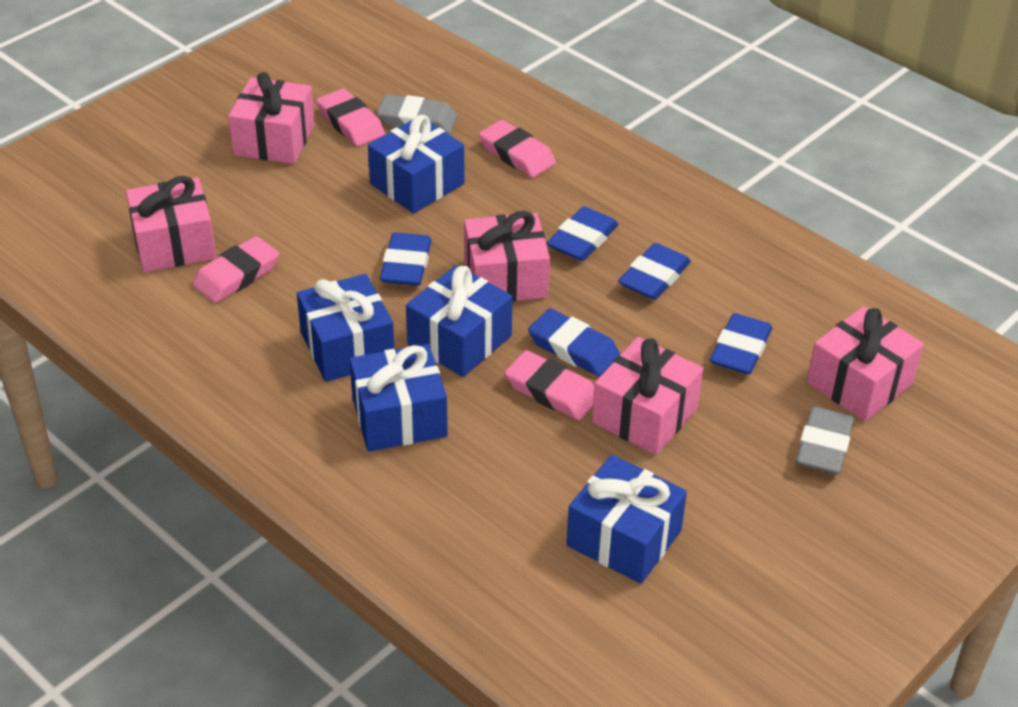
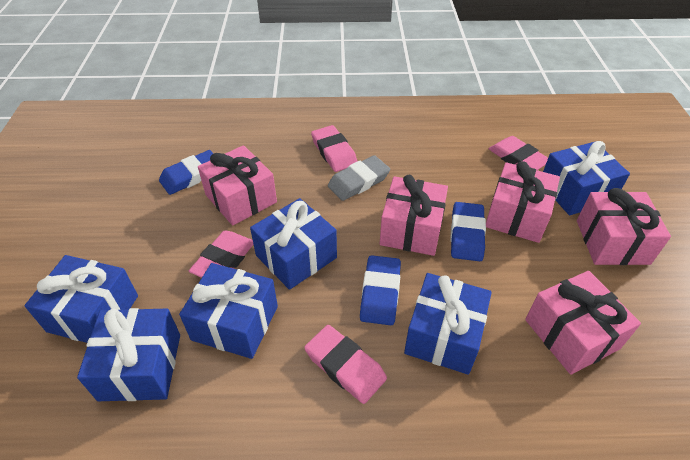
blue eraser: 5 -> 3
blue gift: 5 -> 6
grey eraser: 2 -> 1

